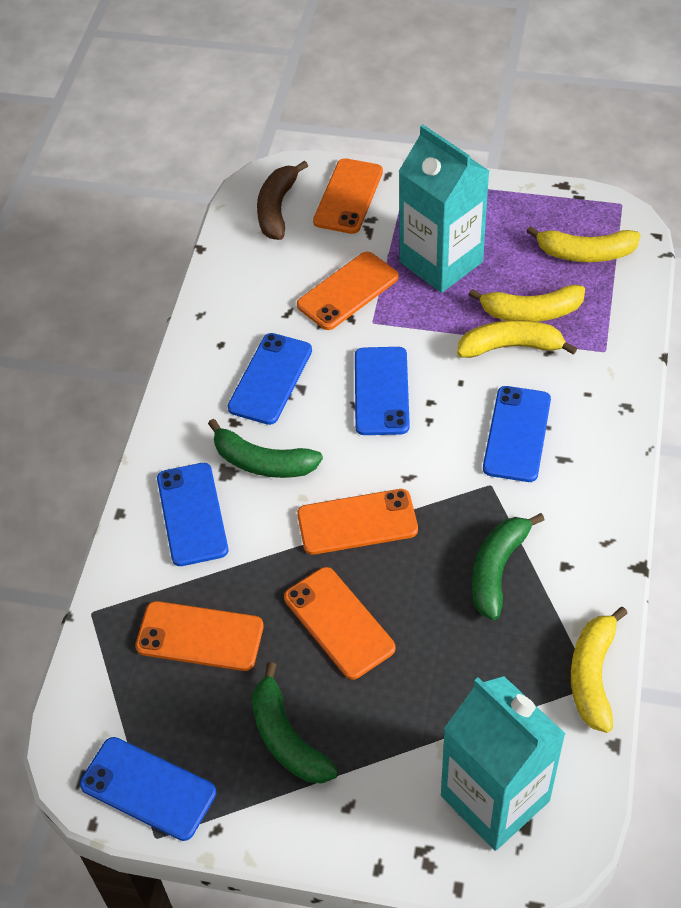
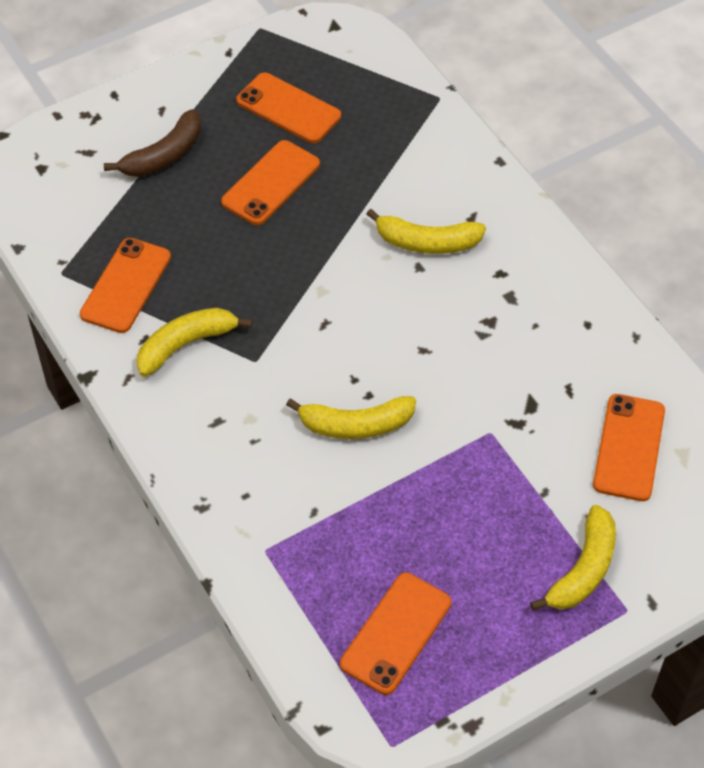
blue phone: 5 -> 0
green banana: 3 -> 0
turquoise carton: 2 -> 0

